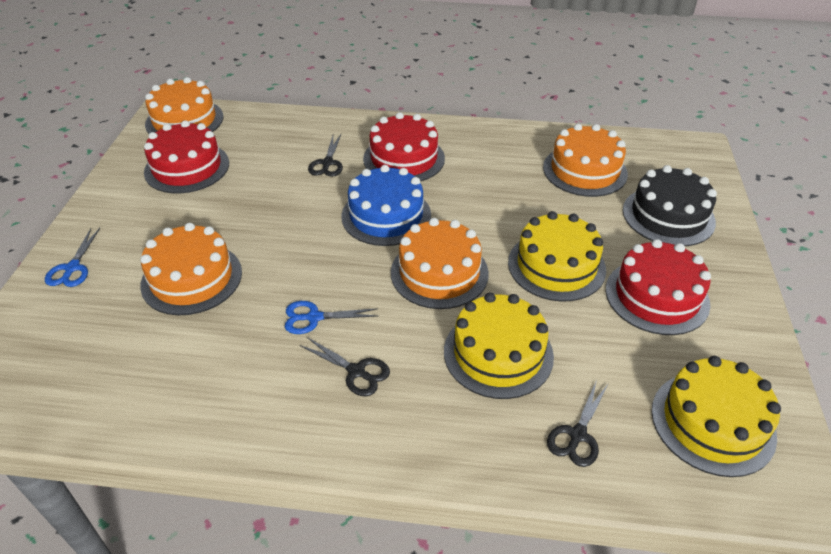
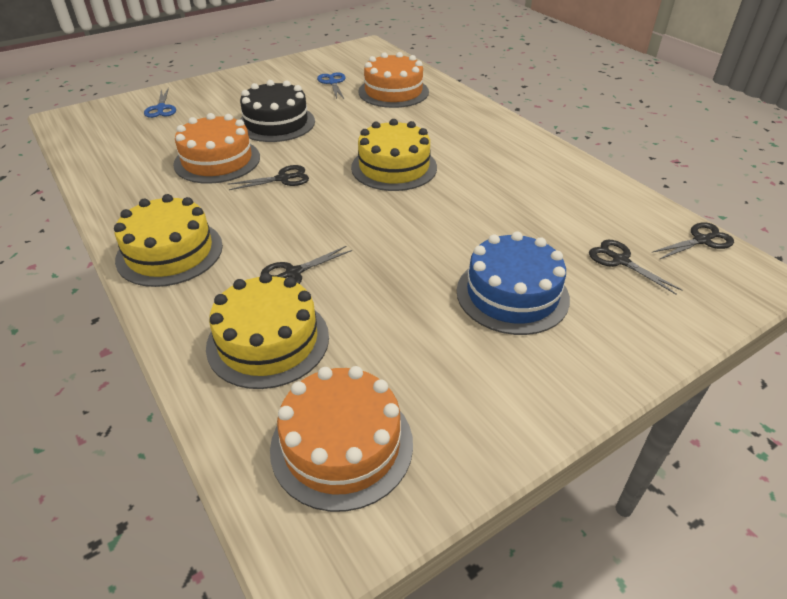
black scissors: 3 -> 4
orange cake: 4 -> 3
red cake: 3 -> 0

